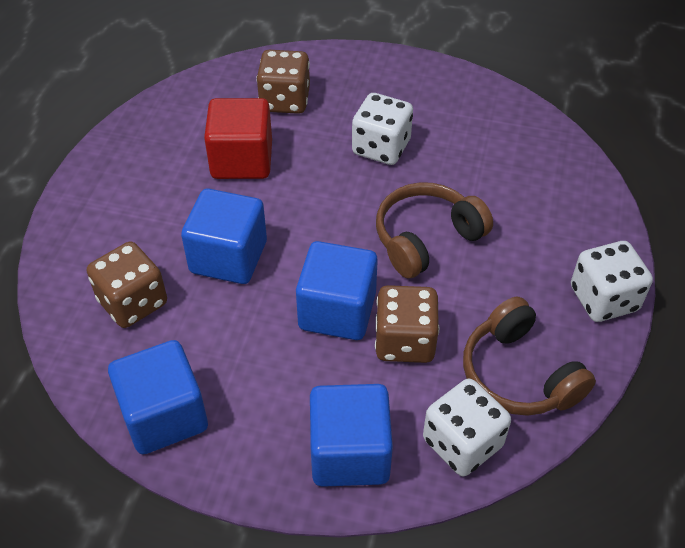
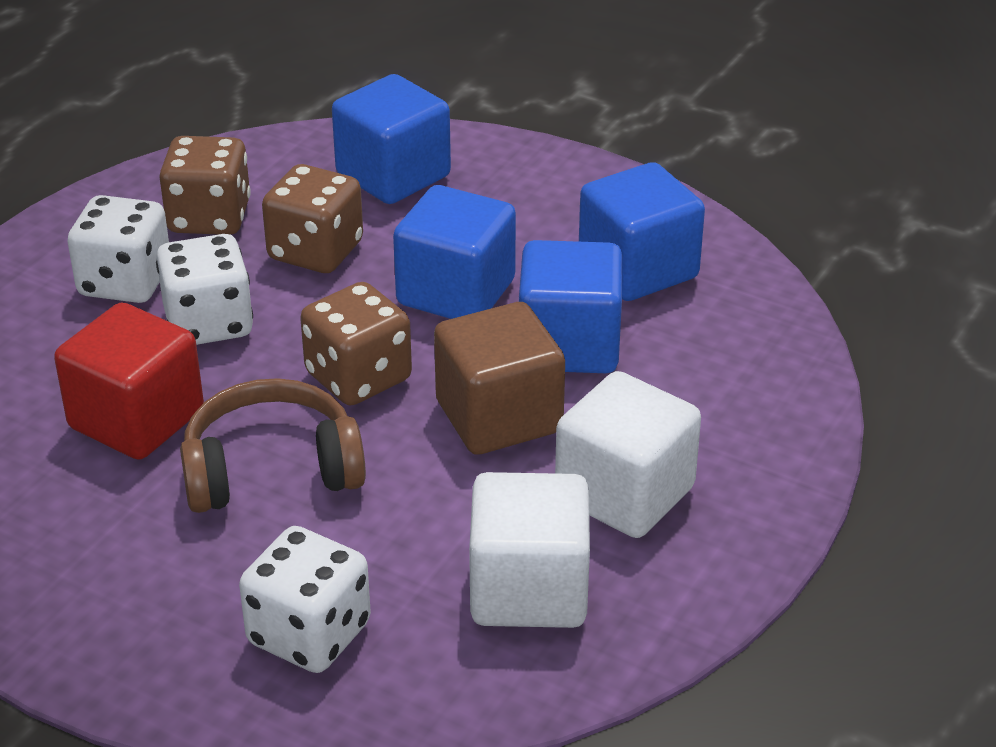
brown cube: 0 -> 1
brown headphones: 2 -> 1
white cube: 0 -> 2

